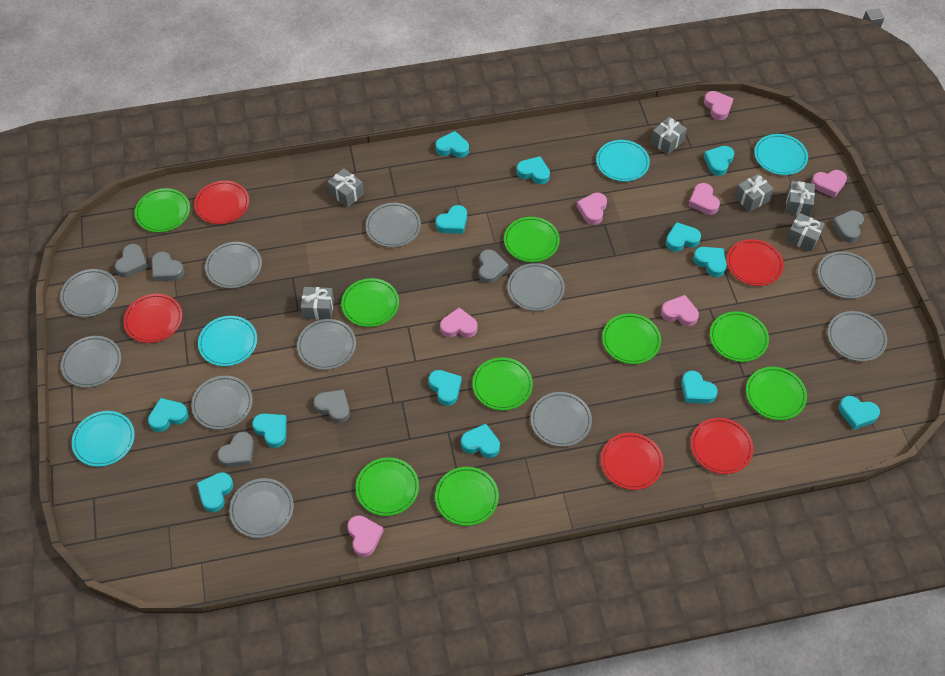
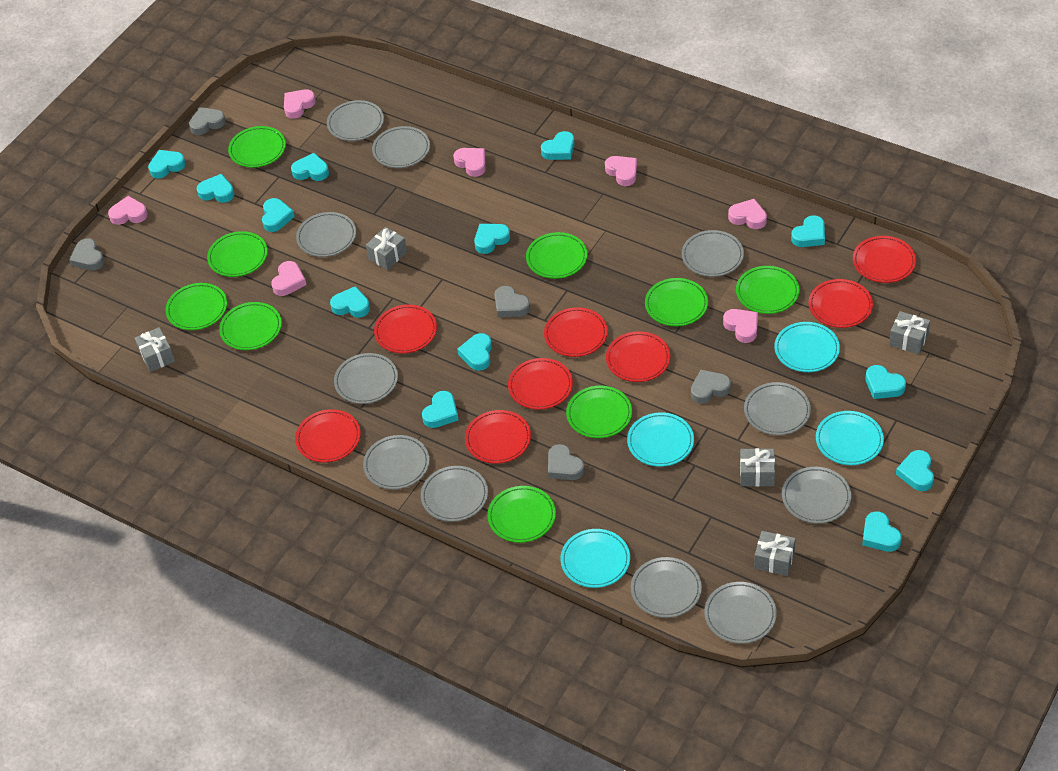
grey gift: 6 -> 5
grey heart: 6 -> 5
red plate: 5 -> 8

